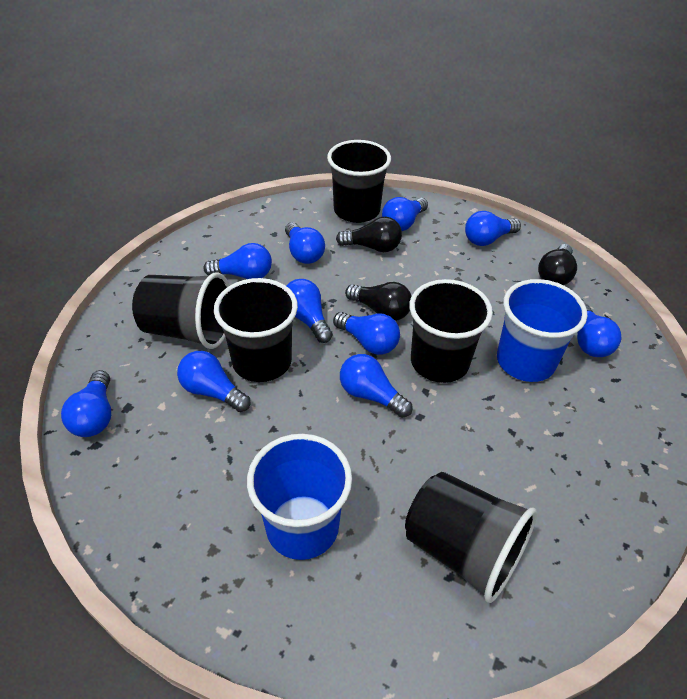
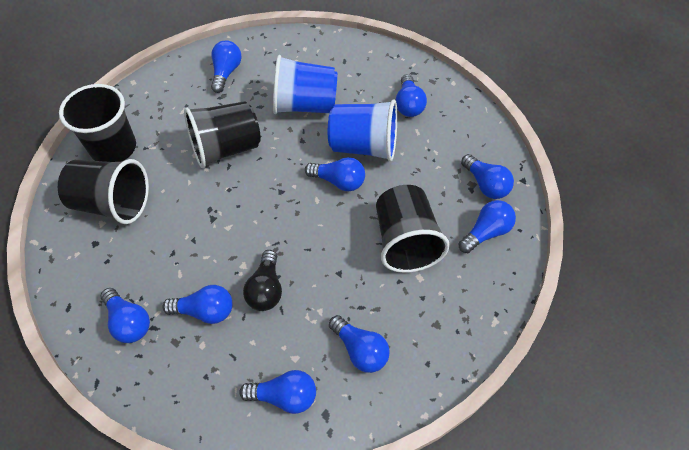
black cup: 5 -> 4
black light bulb: 3 -> 1
blue light bulb: 10 -> 9

